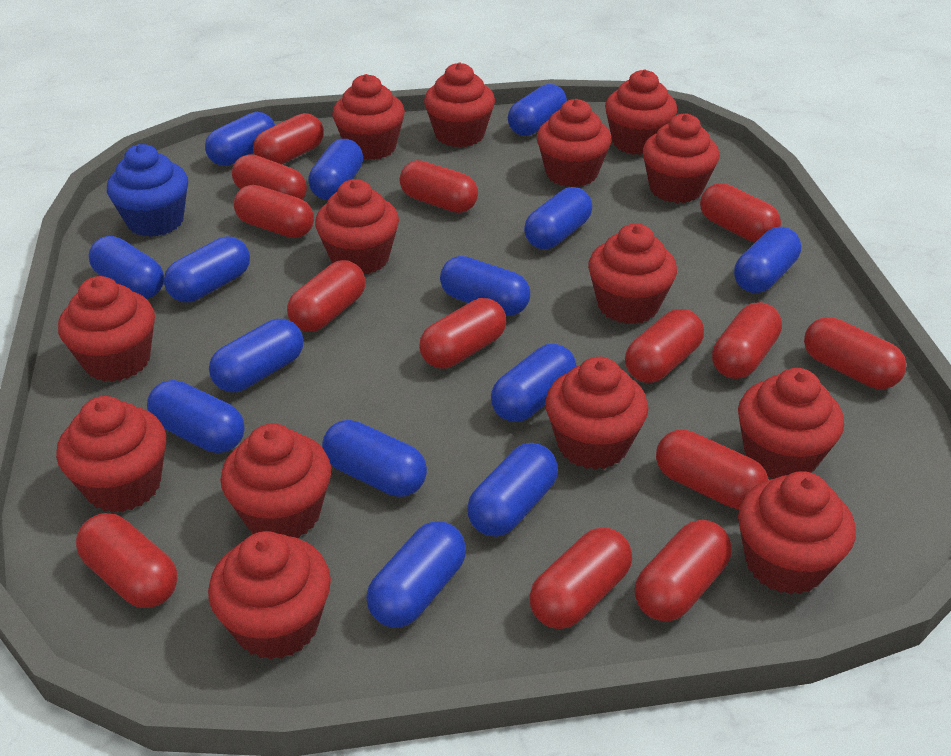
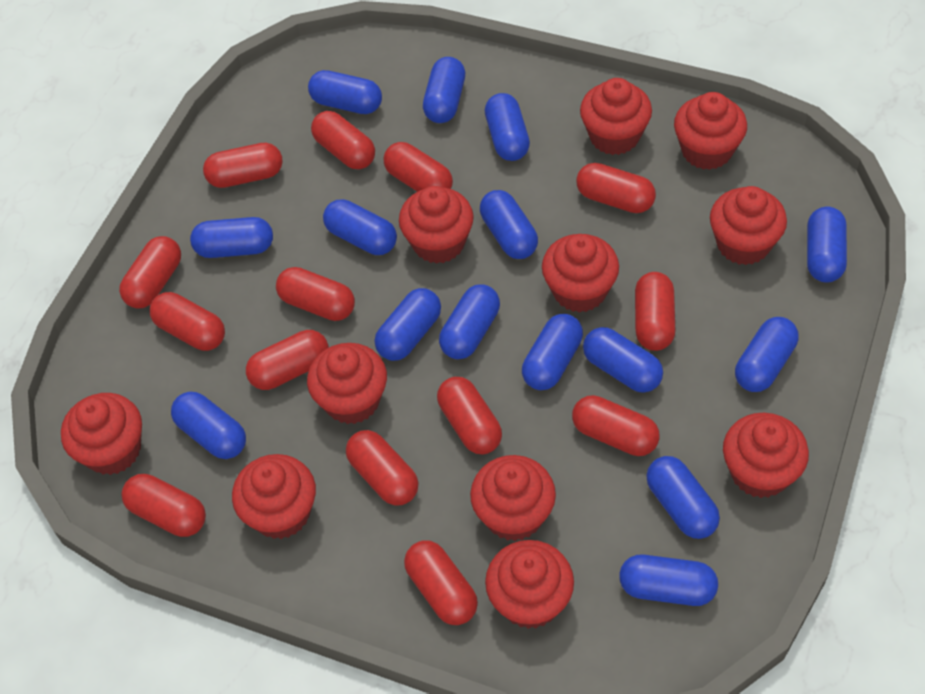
blue capsule: 14 -> 15
blue cupcake: 1 -> 0
red cupcake: 14 -> 11

